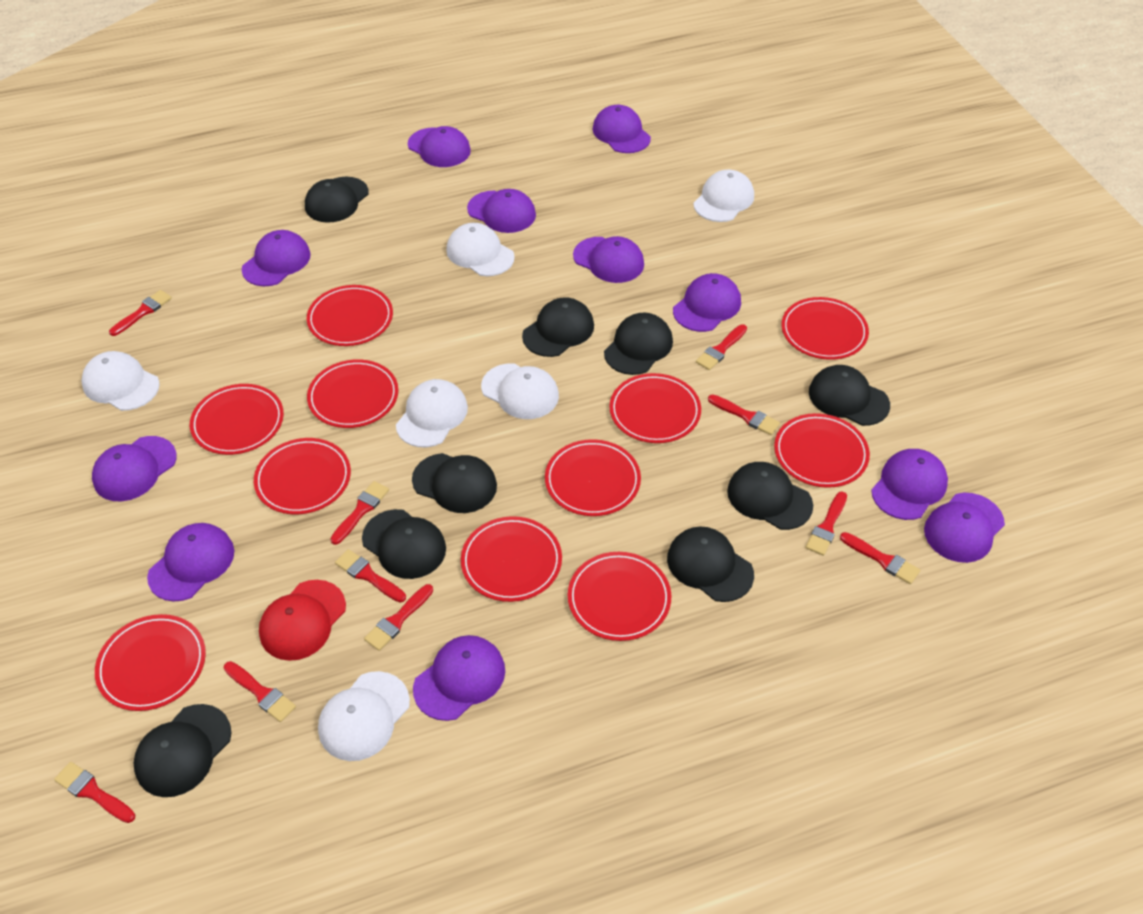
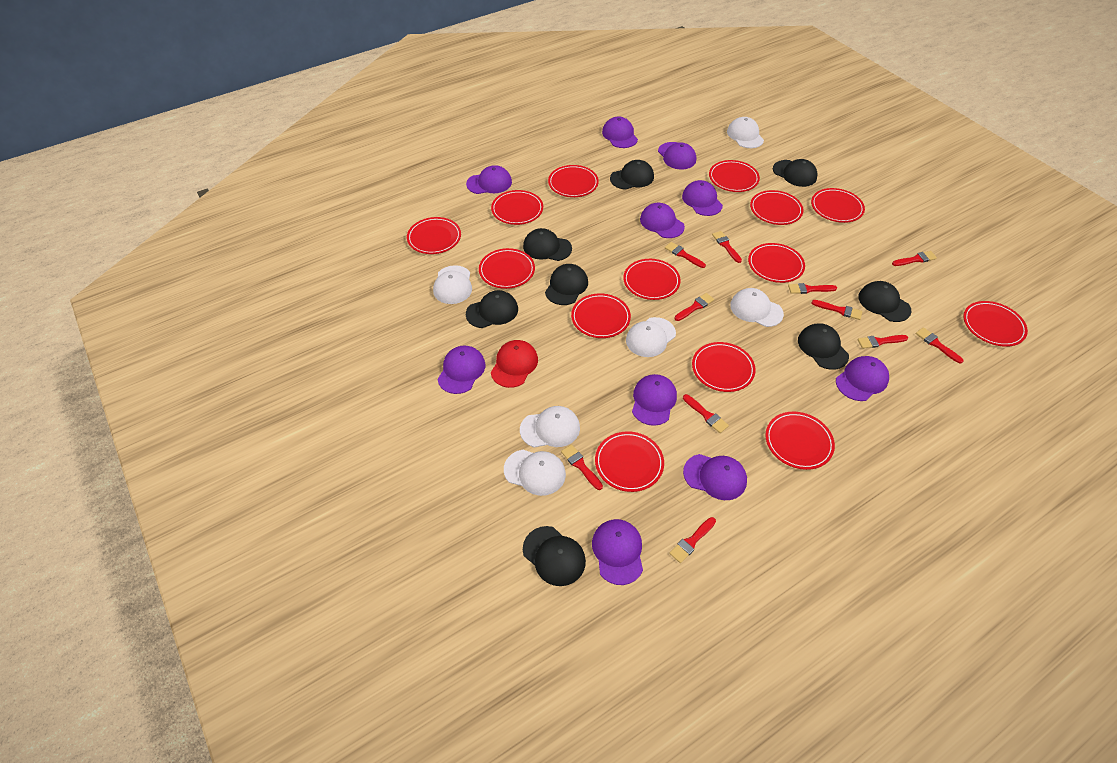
black cap: 9 -> 8
purple cap: 11 -> 10
red brush: 10 -> 11
red plate: 11 -> 14

